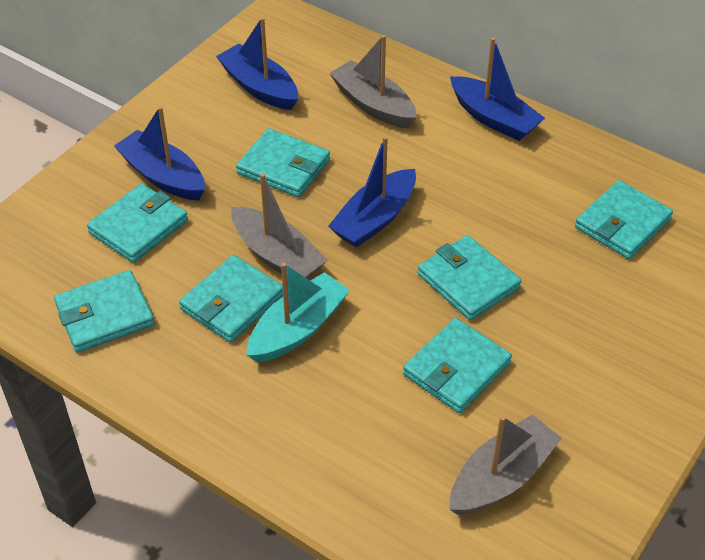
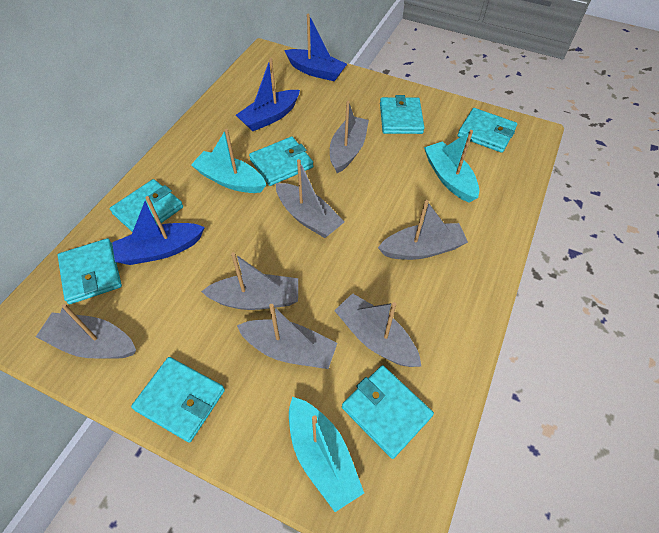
blue boat: 4 -> 3
grey boat: 3 -> 7
turquoise boat: 1 -> 3

